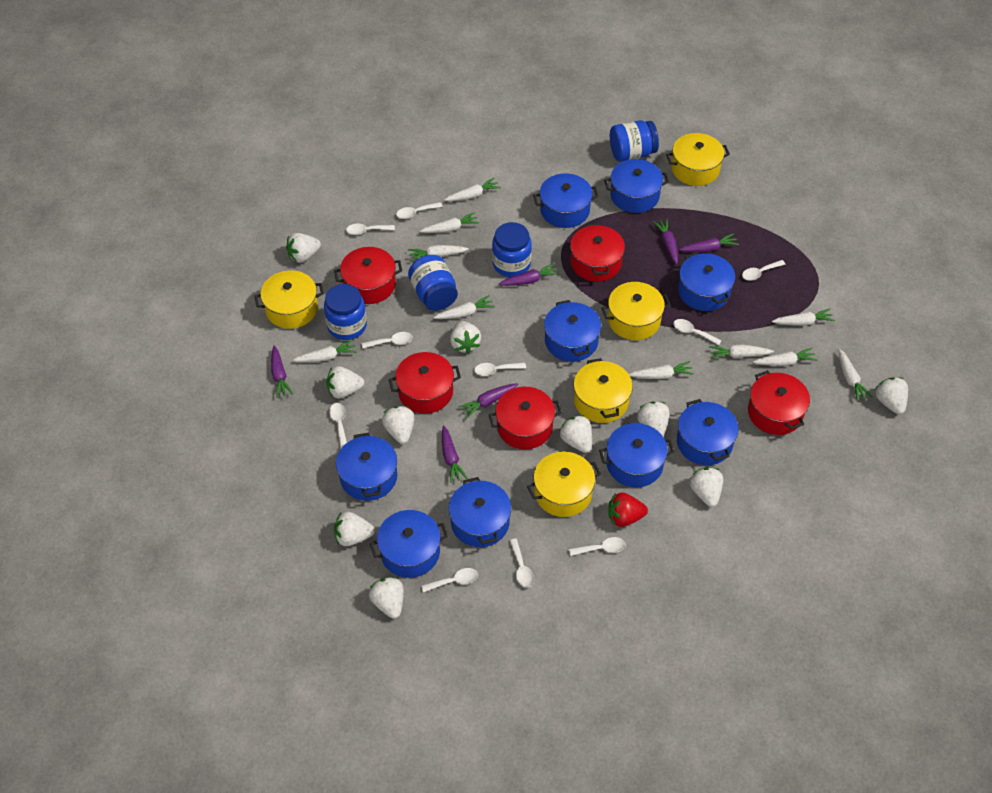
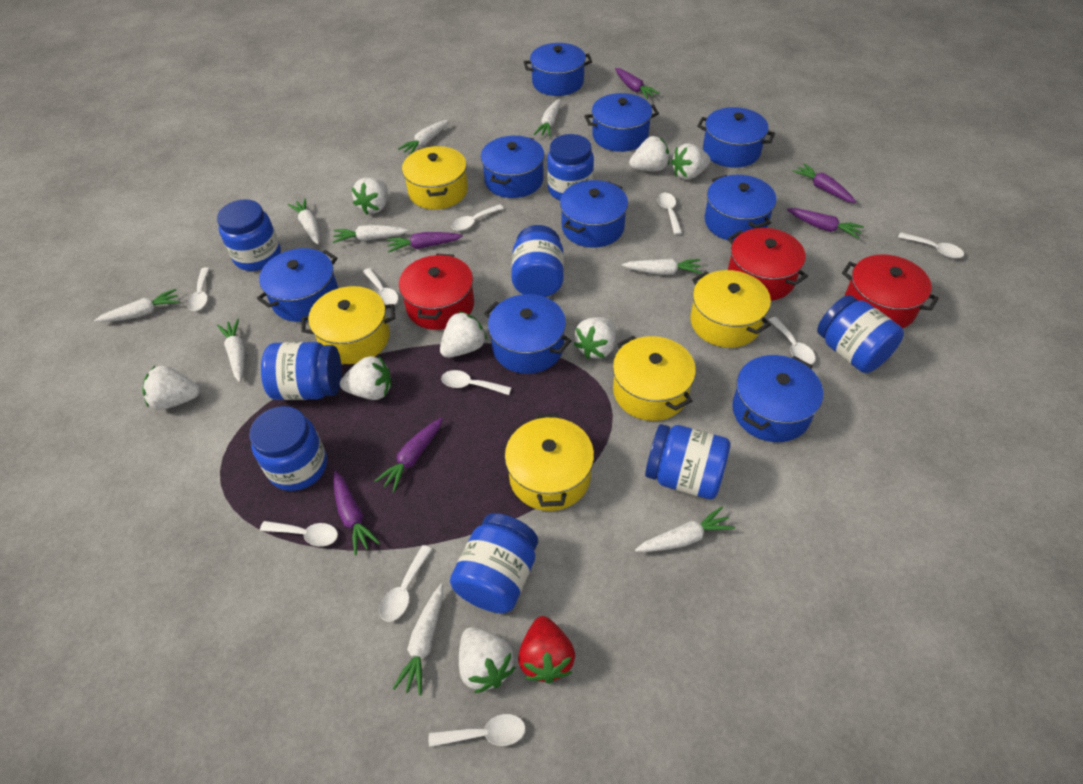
blue jar: 4 -> 8
red pot: 5 -> 3
white carrot: 10 -> 9
white strawberry: 10 -> 8

